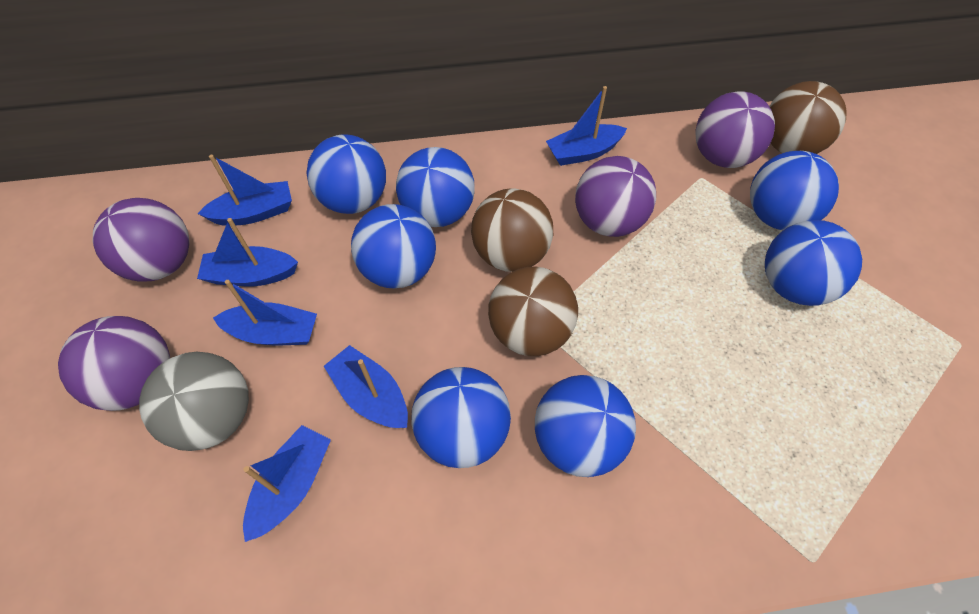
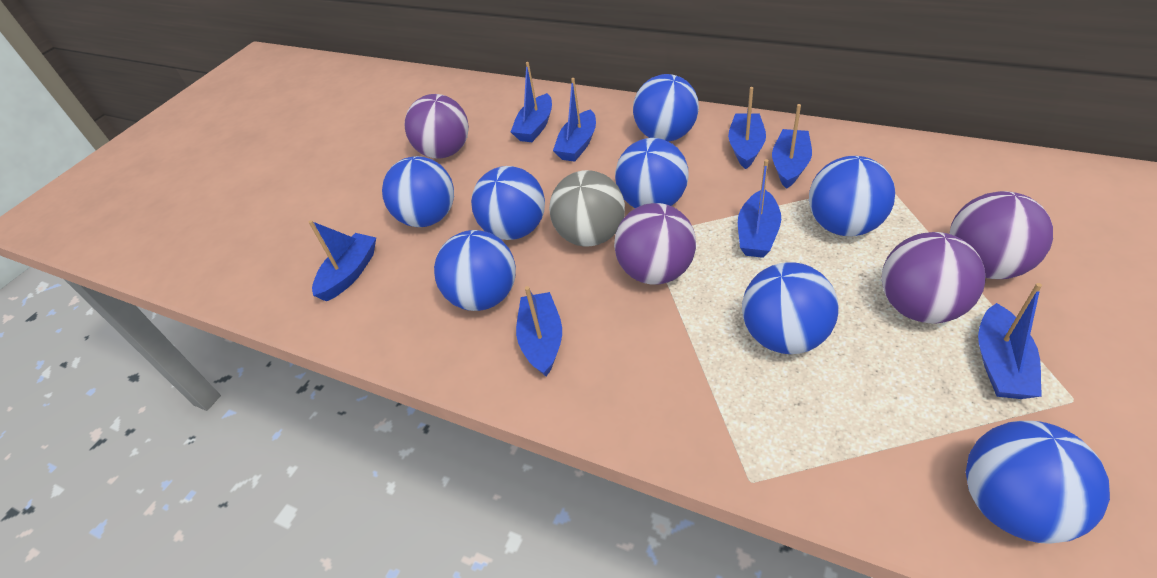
blue ball: 7 -> 8
blue boat: 6 -> 8
brown ball: 3 -> 0

